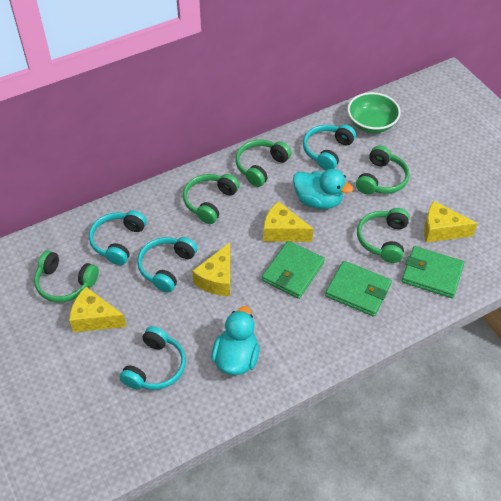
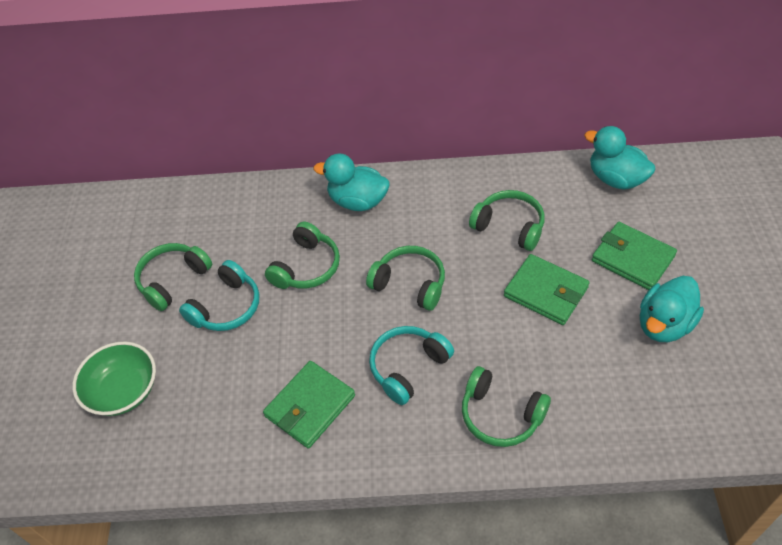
turquoise duck: 2 -> 3
turquoise headphones: 4 -> 2
yellow cheese: 4 -> 0

